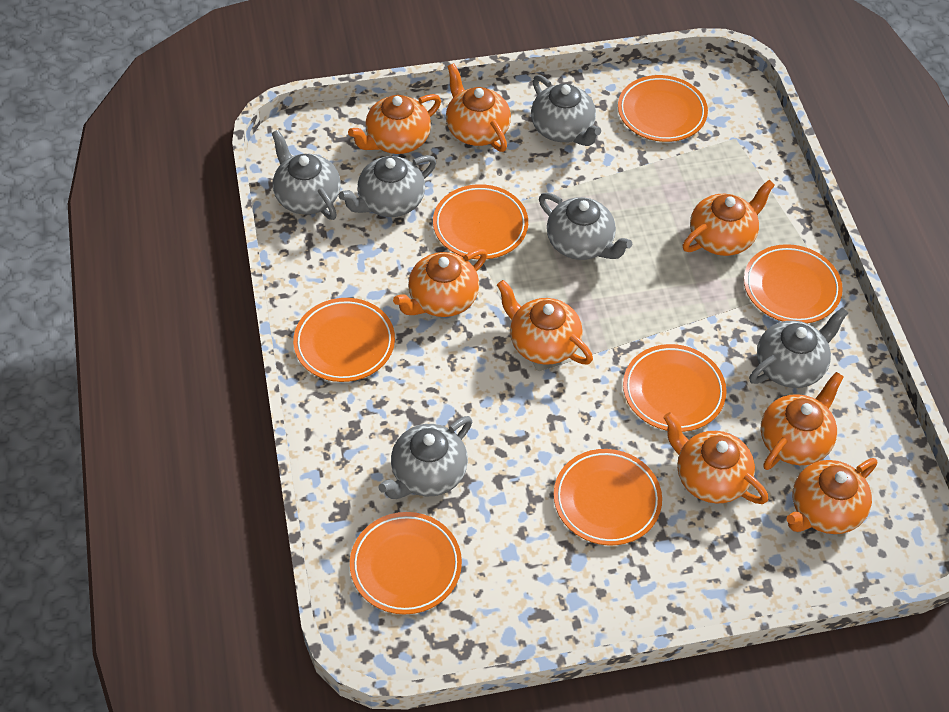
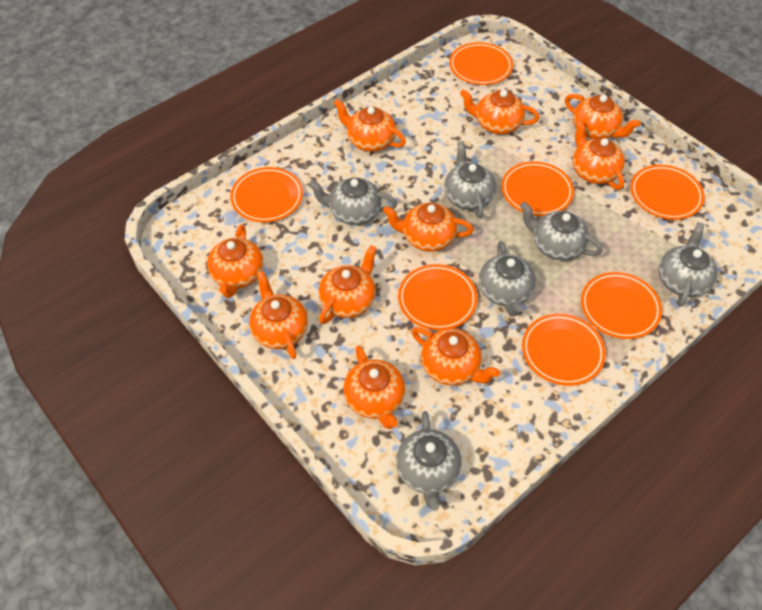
orange teapot: 8 -> 10

